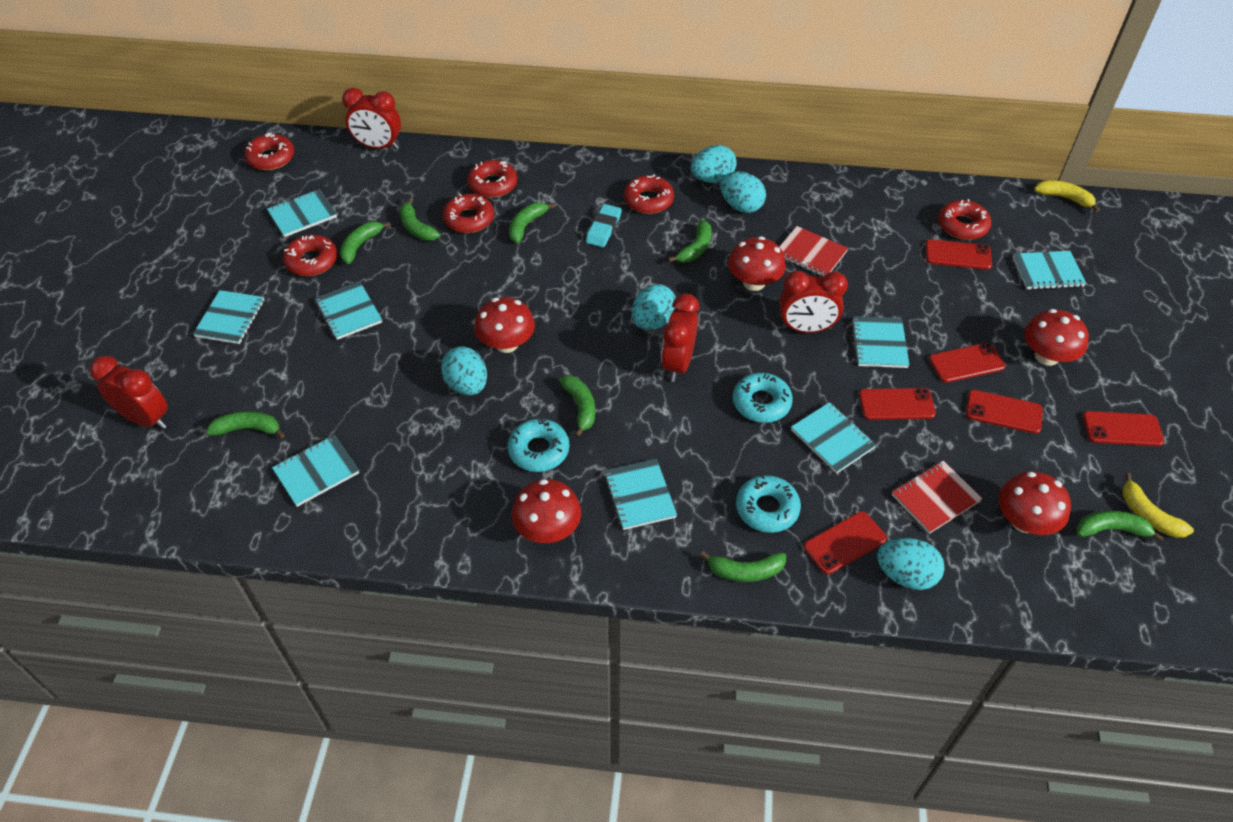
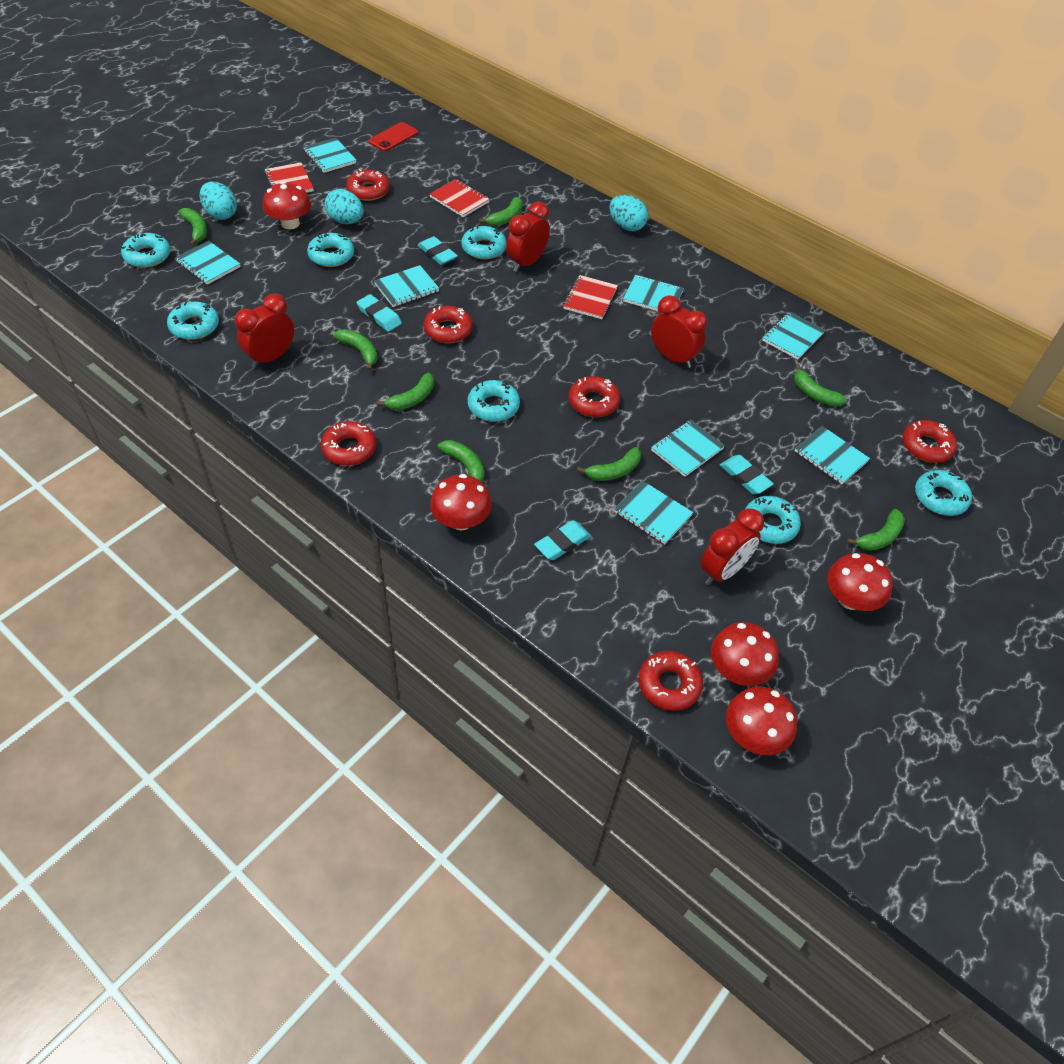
red notebook: 2 -> 3
red phone: 6 -> 1
turquoise donut: 3 -> 7
turquoise egg: 5 -> 3
turquoise eraser: 1 -> 4
yellow banana: 2 -> 0

